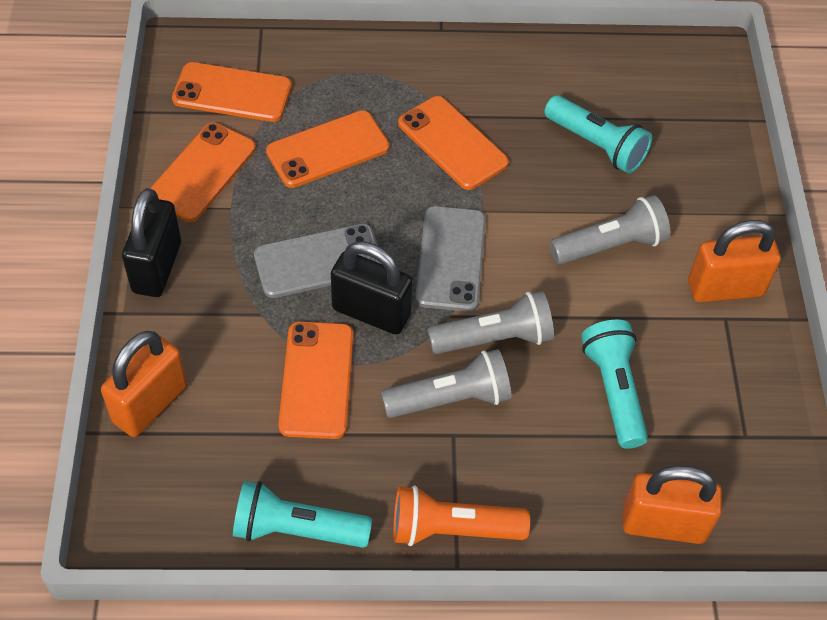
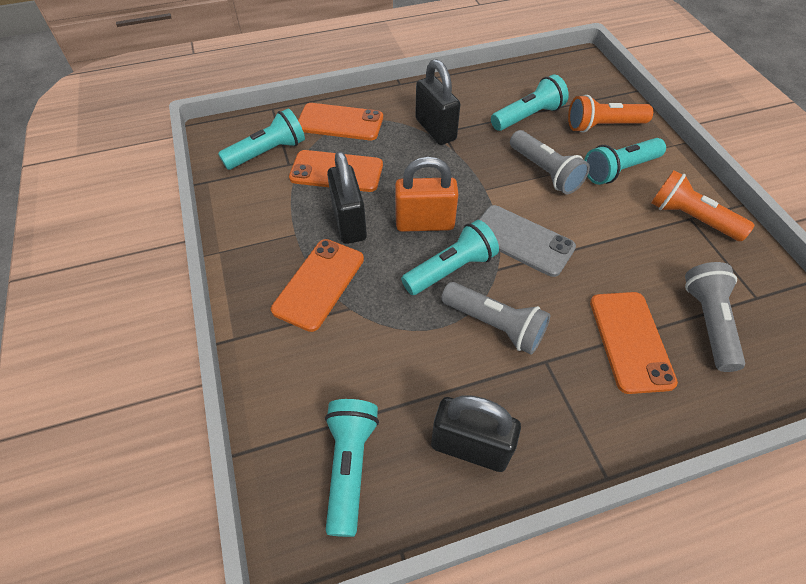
black padlock: 2 -> 3
grey phone: 2 -> 1
orange flashlight: 1 -> 2
orange padlock: 3 -> 1
orange phone: 5 -> 4
turquoise flashlight: 3 -> 5

